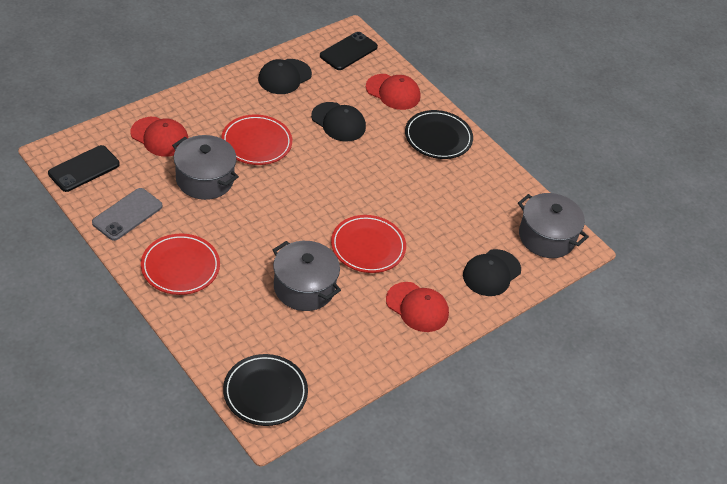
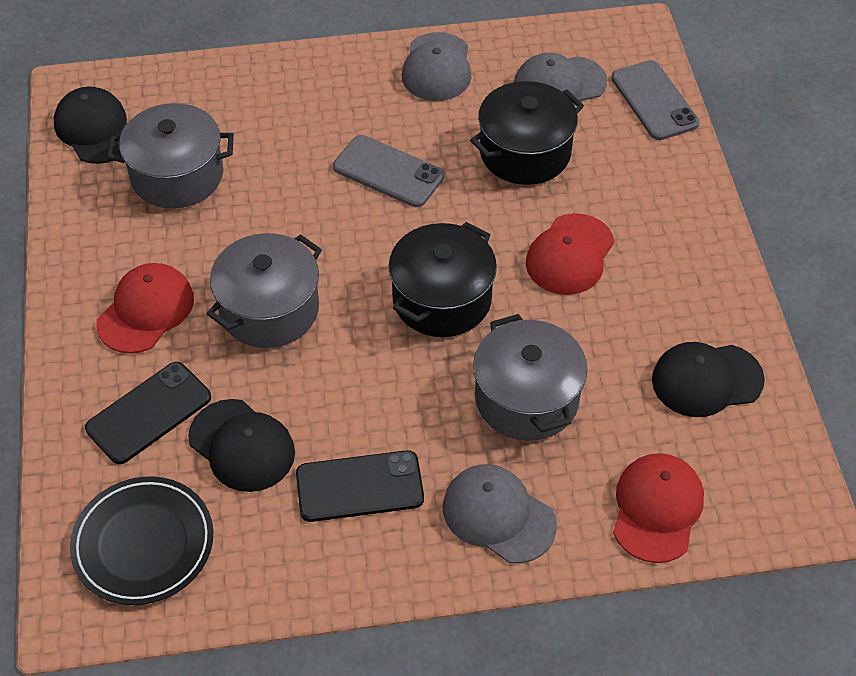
black plate: 2 -> 1
black pot: 0 -> 2
grey cap: 0 -> 3
grey phone: 1 -> 2
red plate: 3 -> 0

